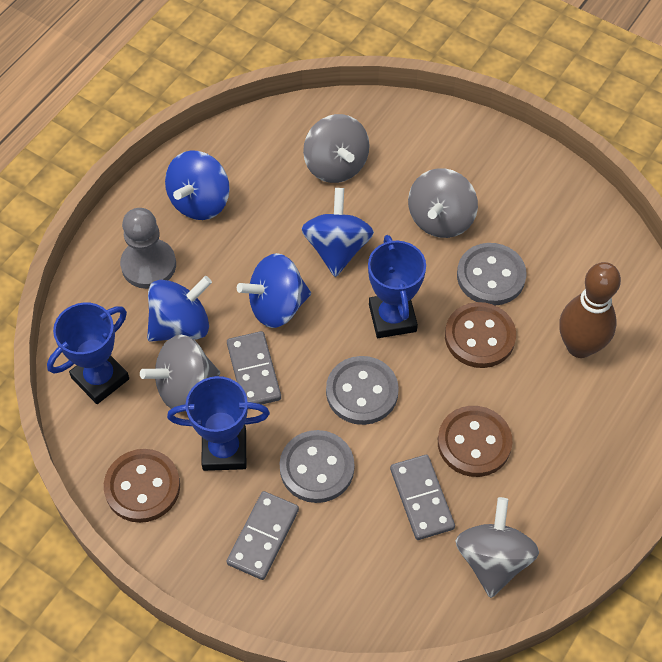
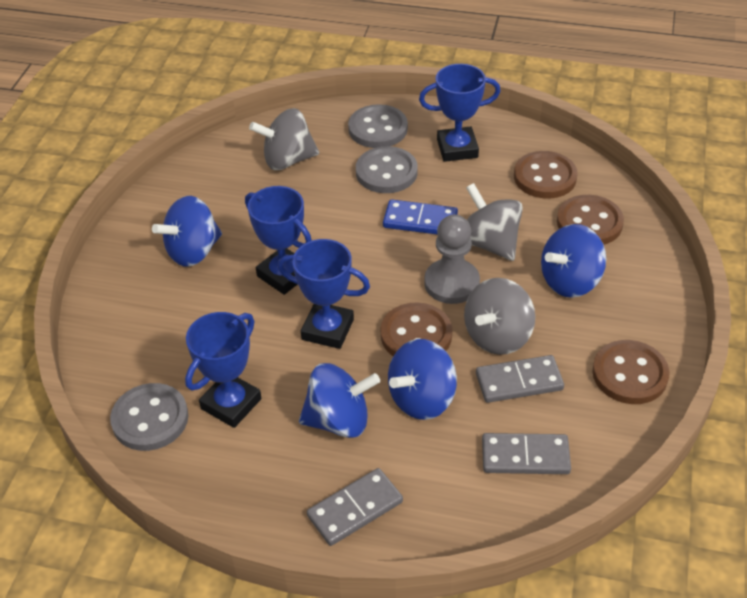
blue domino: 0 -> 1
blue trophy: 3 -> 4
brown bowling pin: 1 -> 0
brown button: 3 -> 4
grey spinning top: 4 -> 3

